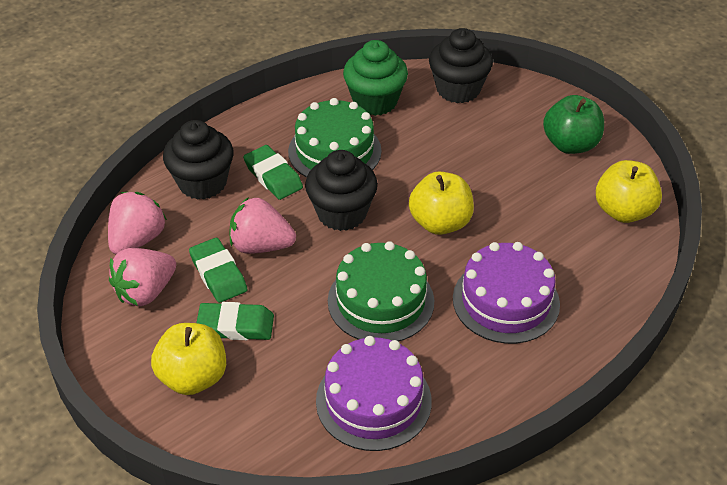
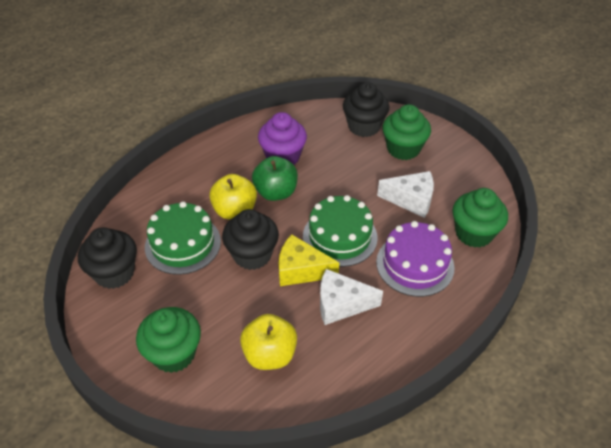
green cupcake: 1 -> 3
green eraser: 3 -> 0
pink strawberry: 3 -> 0
purple cake: 2 -> 1
purple cupcake: 0 -> 1
white cheese: 0 -> 2
yellow apple: 3 -> 2
yellow cheese: 0 -> 1

